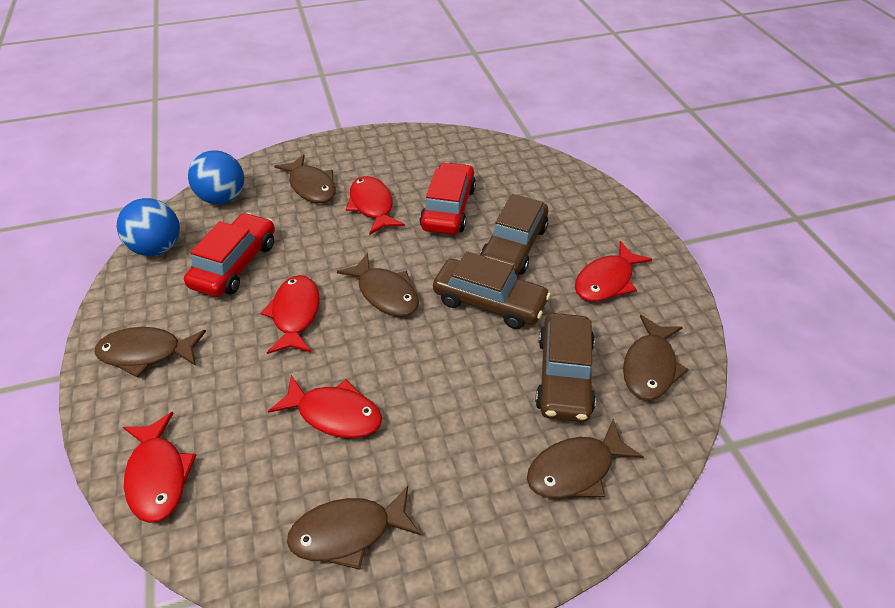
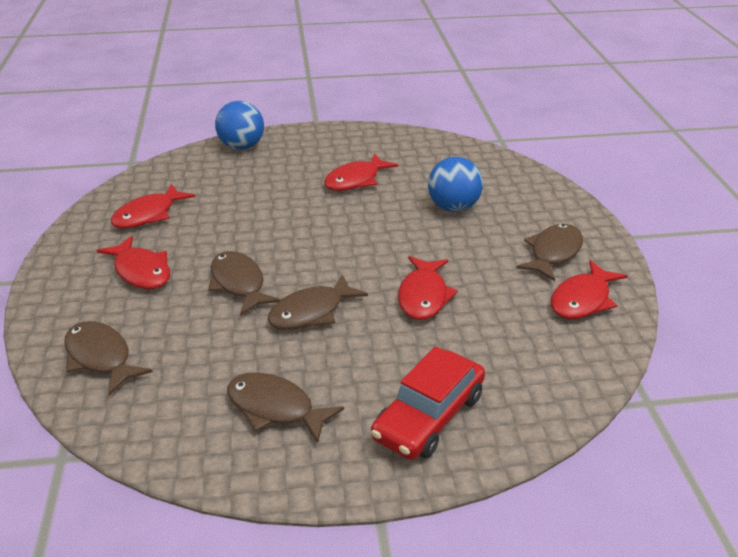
brown car: 3 -> 0
brown fish: 6 -> 5
red car: 2 -> 1

